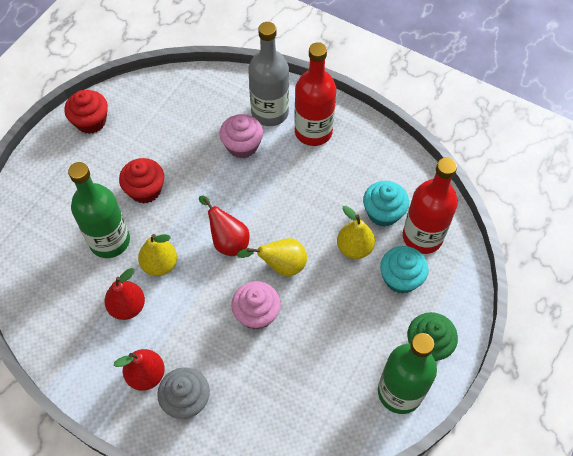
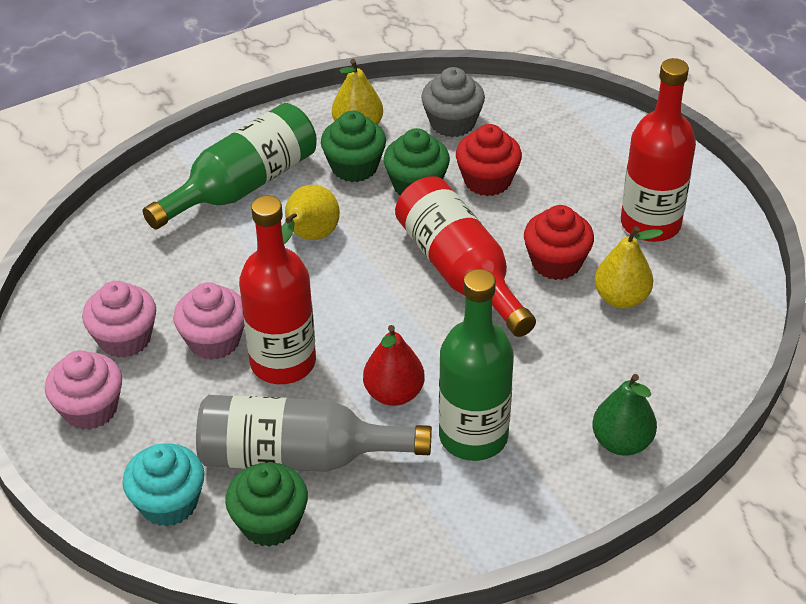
green cupcake: 1 -> 3
green pear: 0 -> 1
pink cupcake: 2 -> 3
red bottle: 2 -> 3
red pear: 3 -> 1
turquoise cupcake: 2 -> 1

